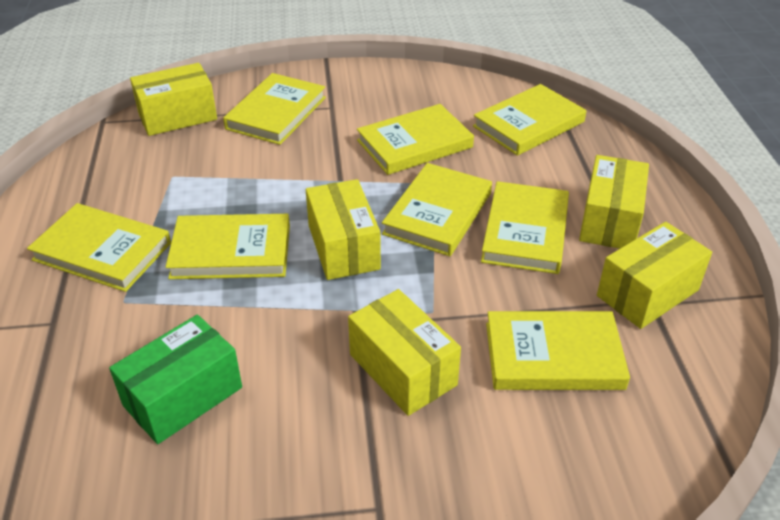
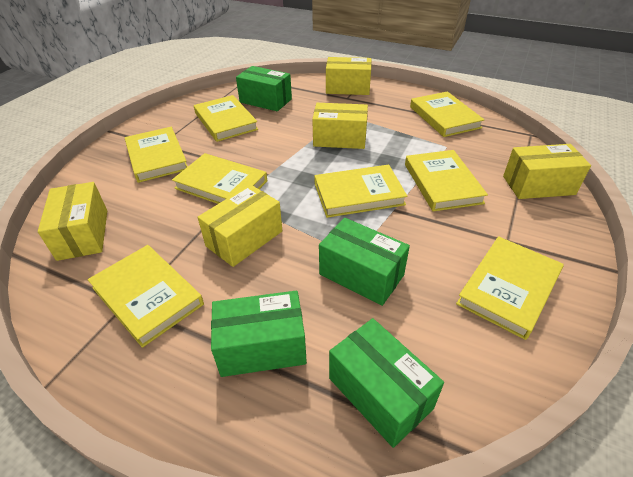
green box: 1 -> 4

